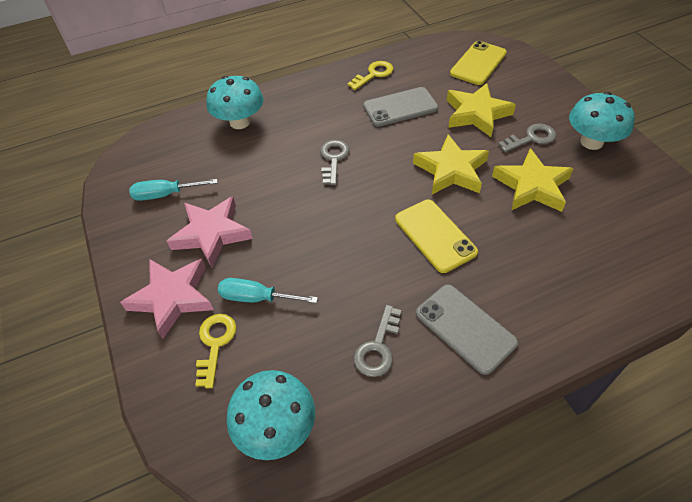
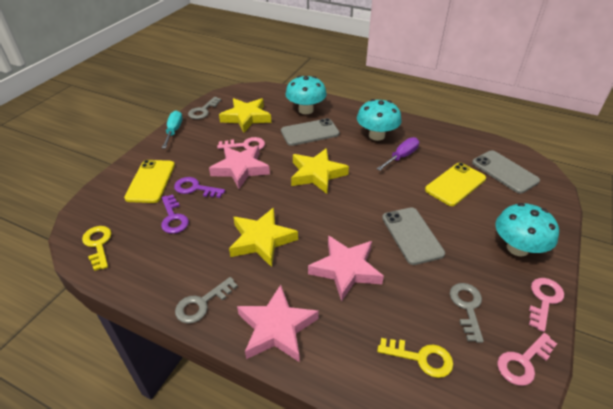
grey phone: 2 -> 3
pink key: 0 -> 3
pink star: 2 -> 3
purple key: 0 -> 2
purple screwdriver: 0 -> 1
turquoise screwdriver: 2 -> 1

